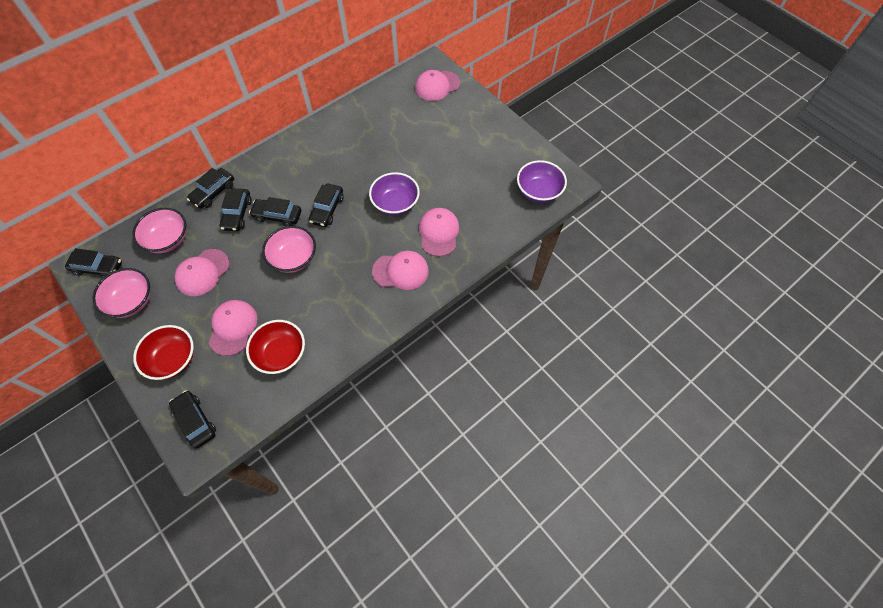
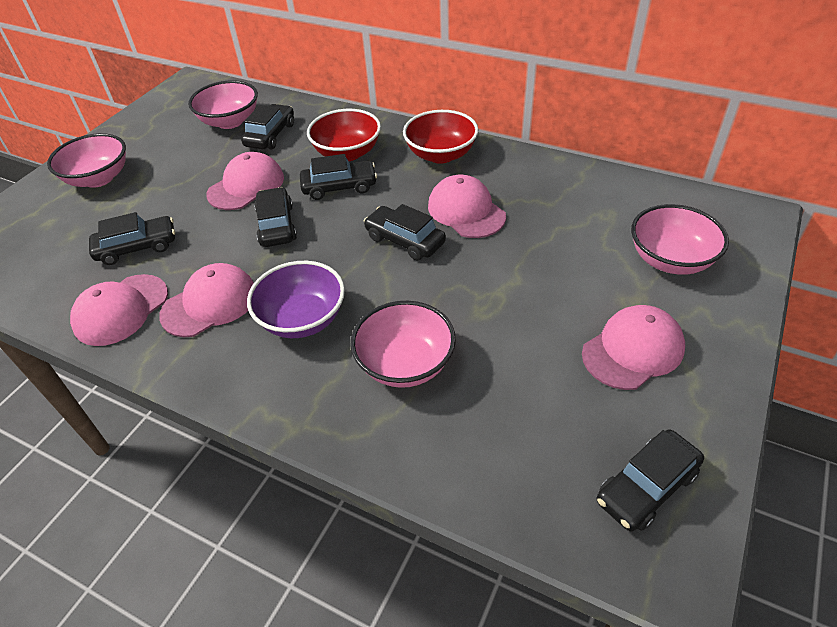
pink bowl: 3 -> 4
purple bowl: 2 -> 1

